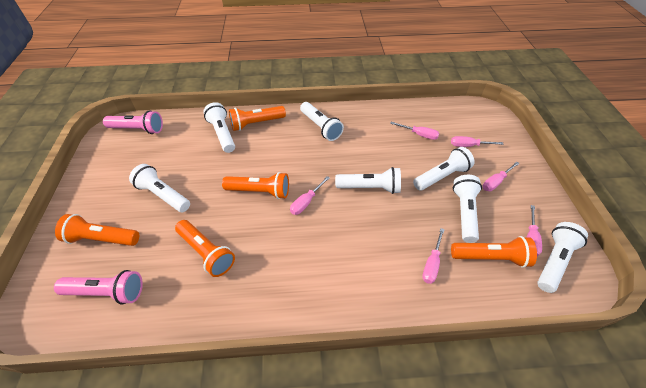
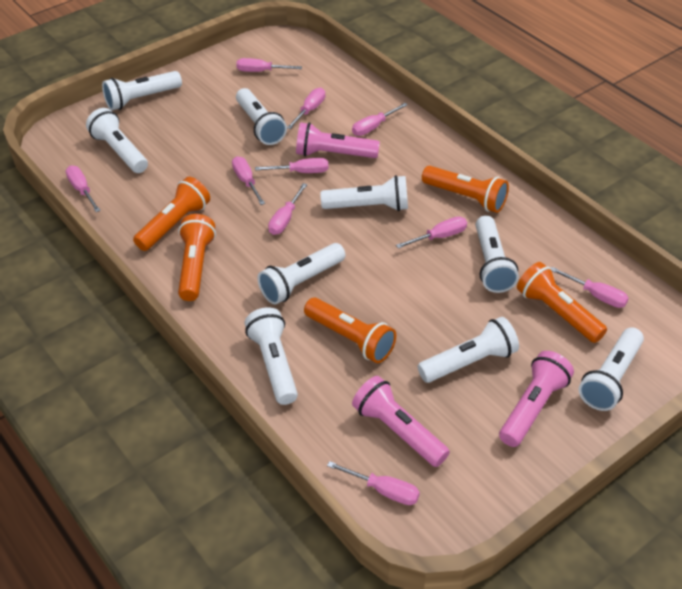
pink flashlight: 2 -> 3
pink screwdriver: 6 -> 10
white flashlight: 7 -> 9

